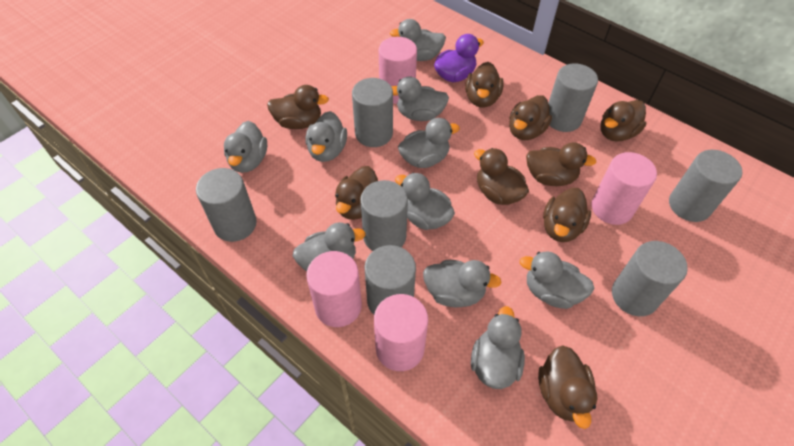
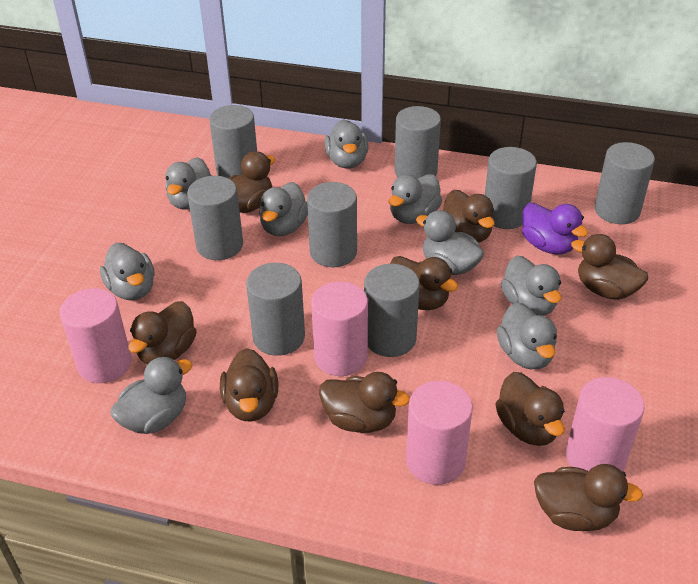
grey cylinder: 7 -> 8
grey duck: 10 -> 9

